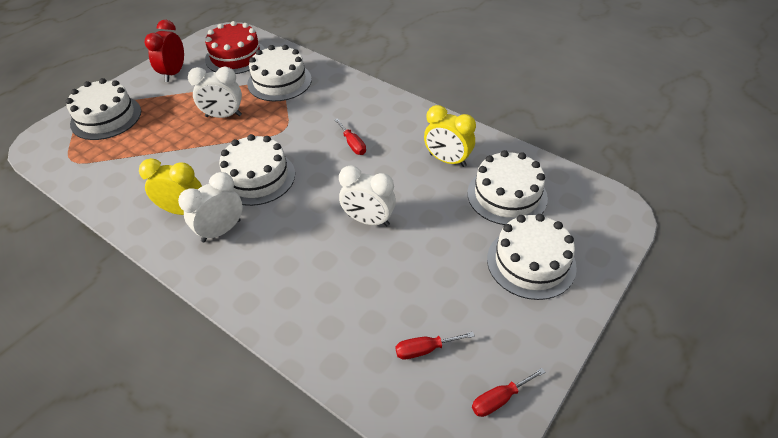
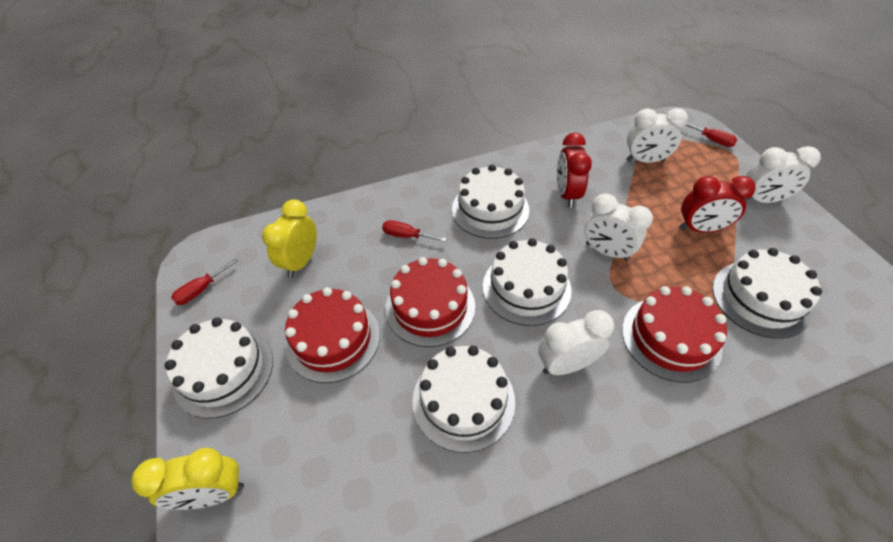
red cake: 1 -> 3
red clock: 1 -> 2
white clock: 3 -> 4

